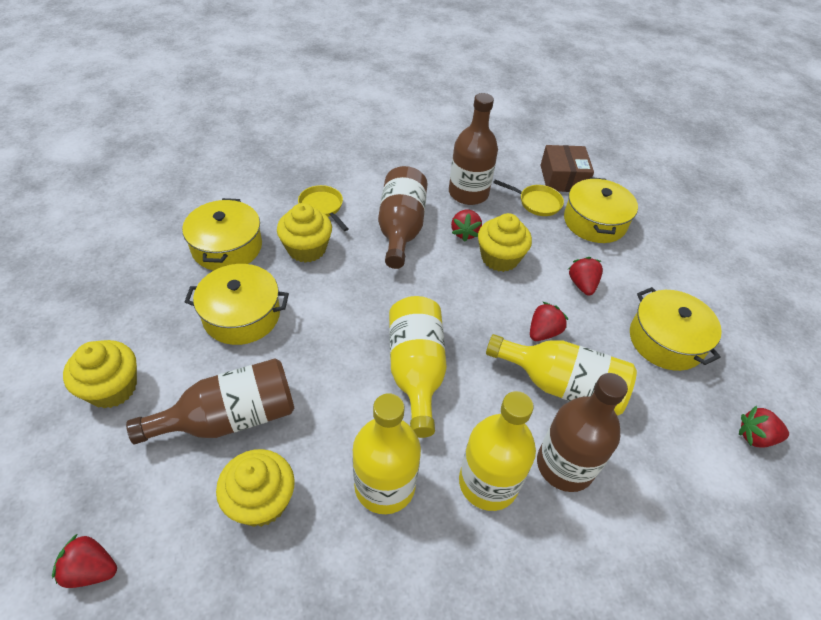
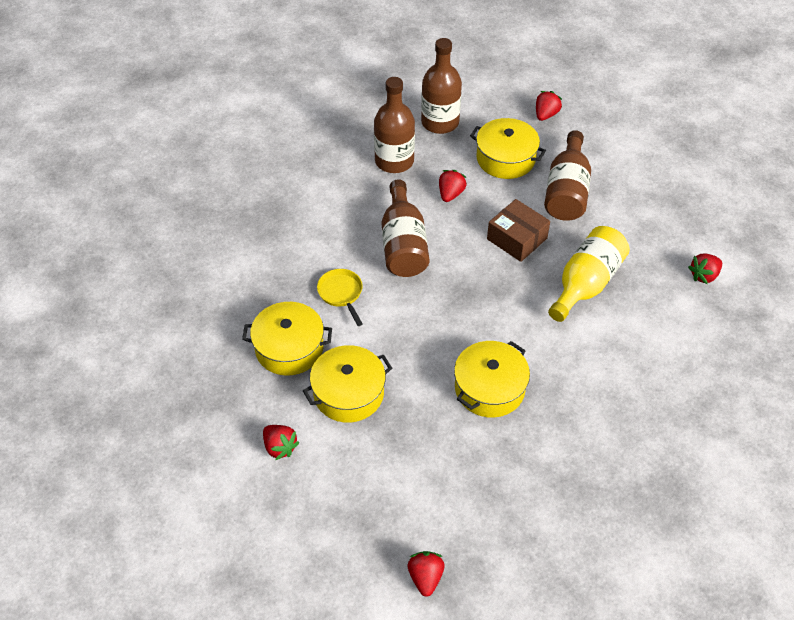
yellow bottle: 4 -> 1
yellow cupcake: 4 -> 0
yellow pan: 2 -> 1

